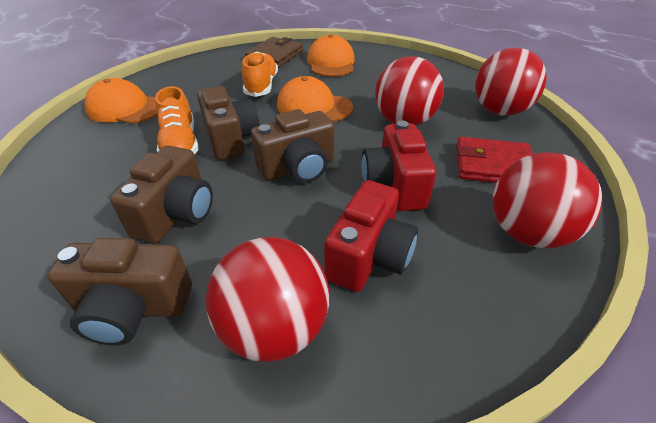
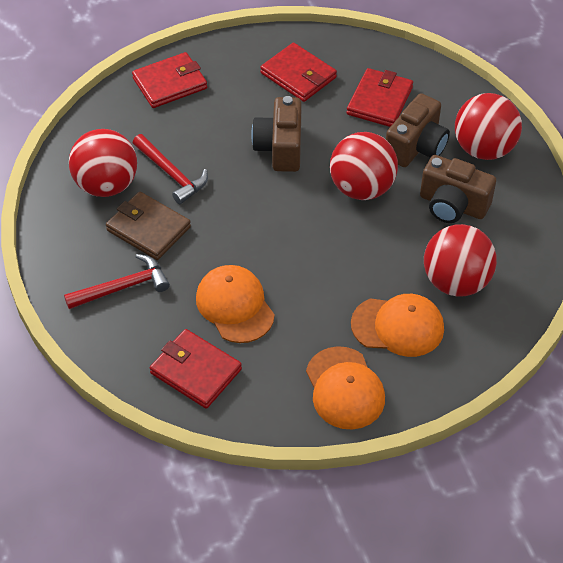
brown camera: 4 -> 3
orange shoe: 2 -> 0
red camera: 2 -> 0
red hammer: 0 -> 2
red wallet: 1 -> 4

